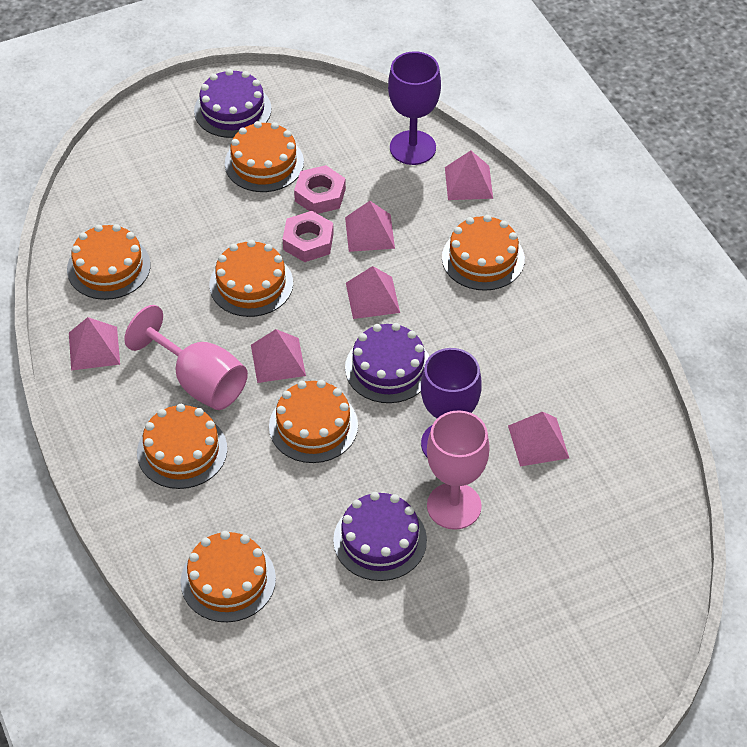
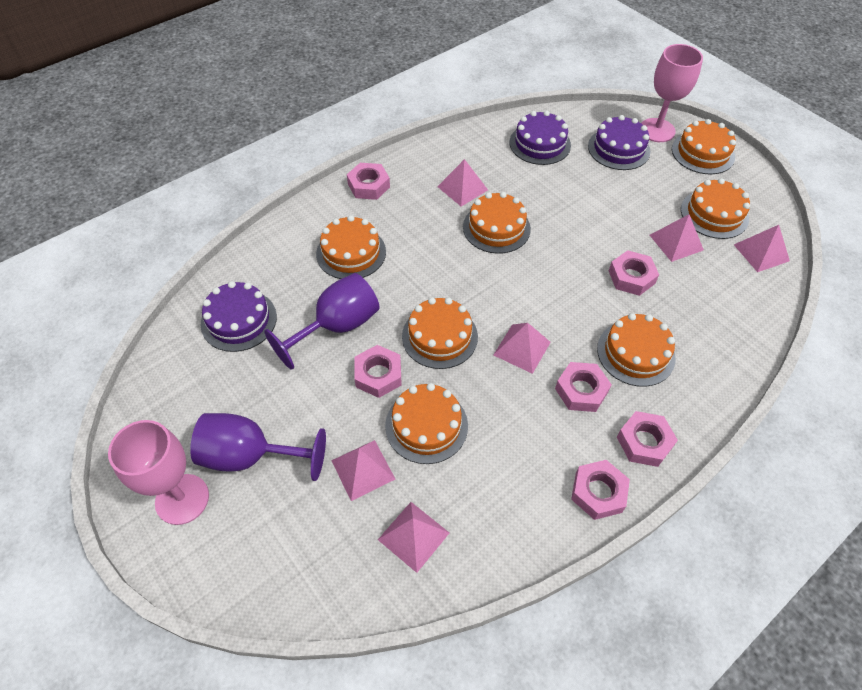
pink nut: 2 -> 6

